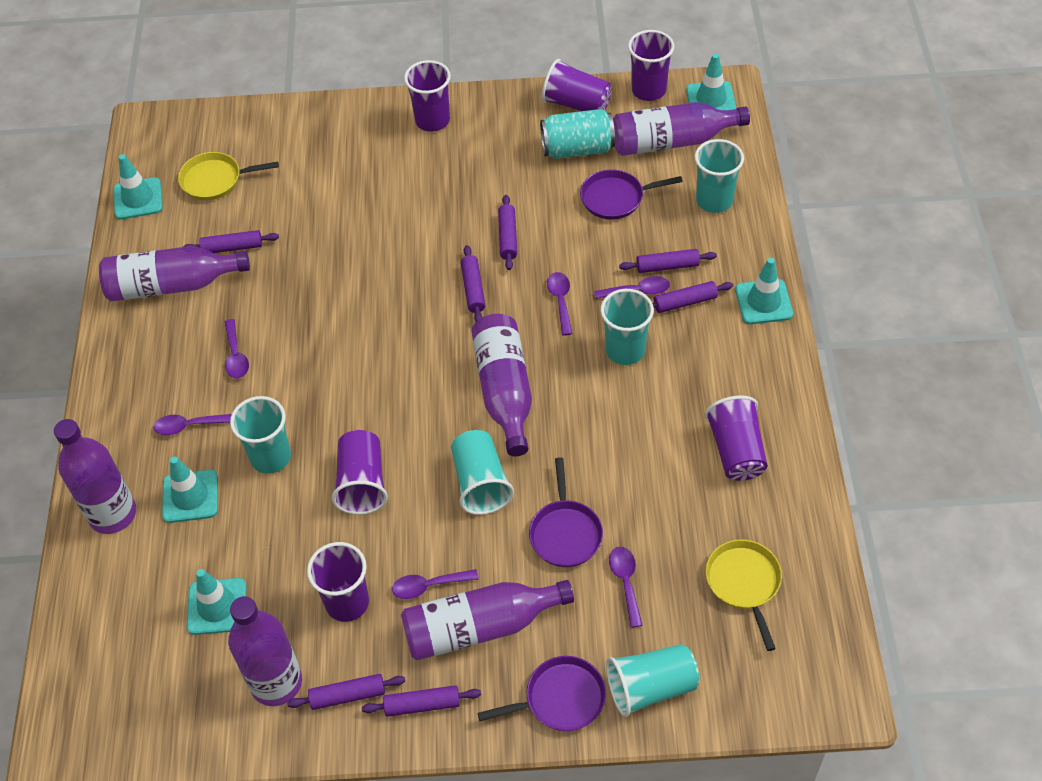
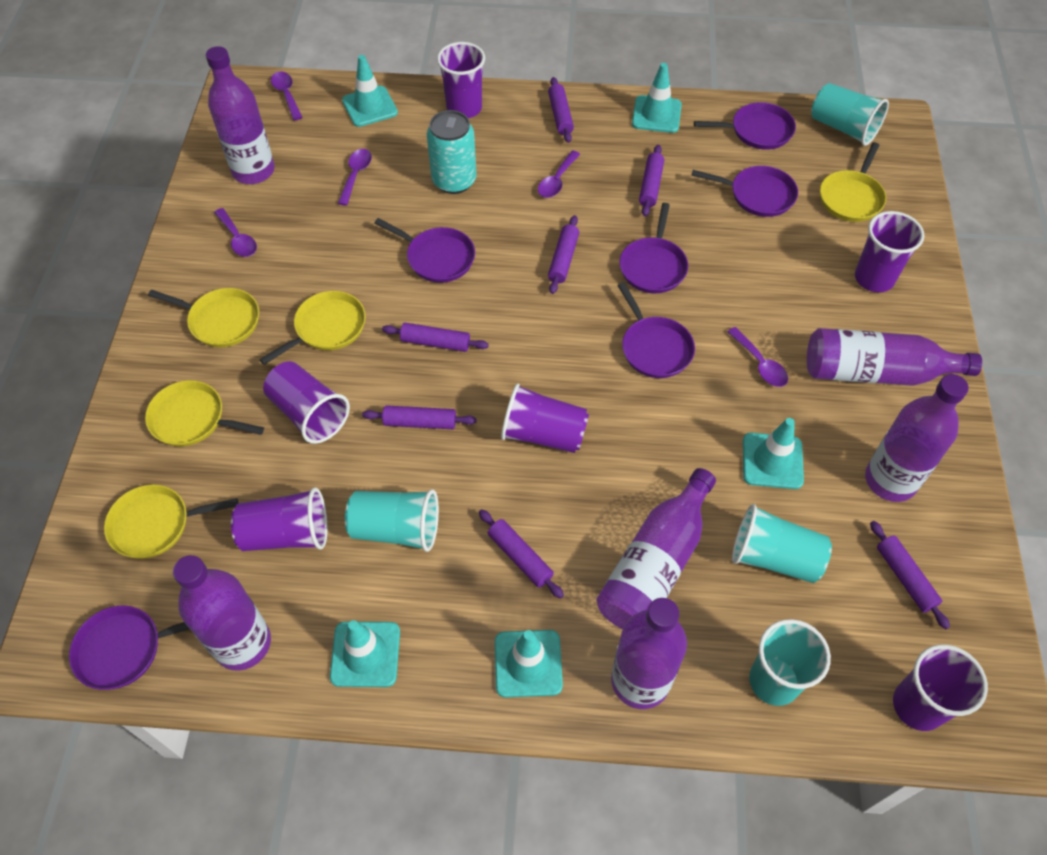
purple pan: 3 -> 6
purple spoon: 6 -> 5
turquoise cup: 5 -> 4
yellow pan: 2 -> 5

